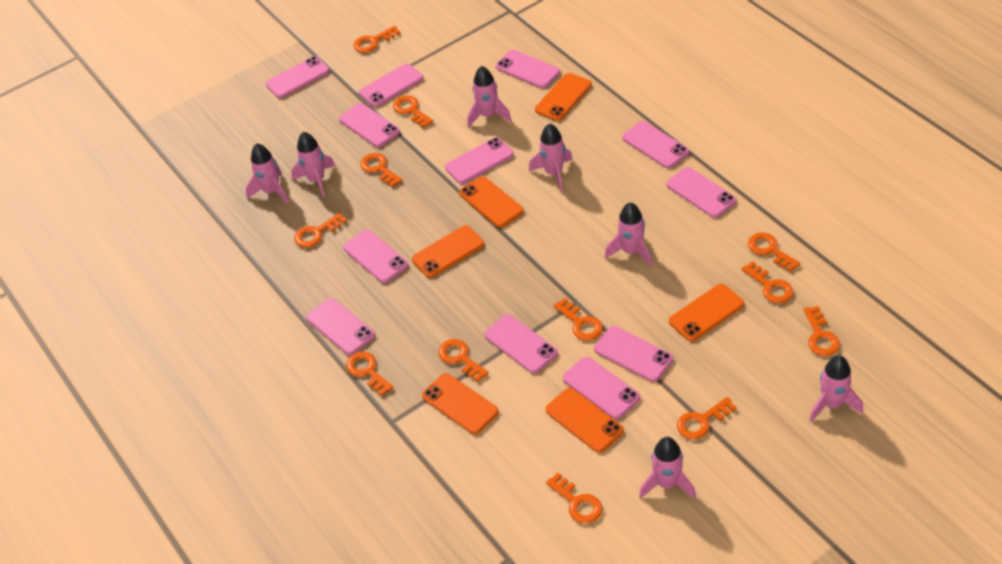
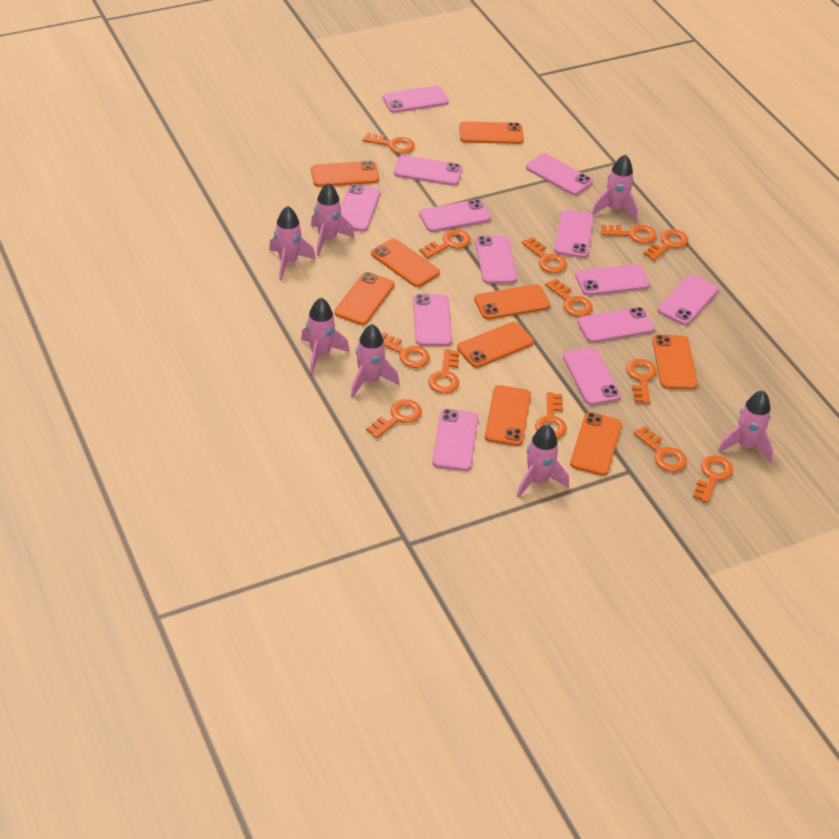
orange key: 12 -> 13
orange phone: 6 -> 9
pink phone: 12 -> 13

